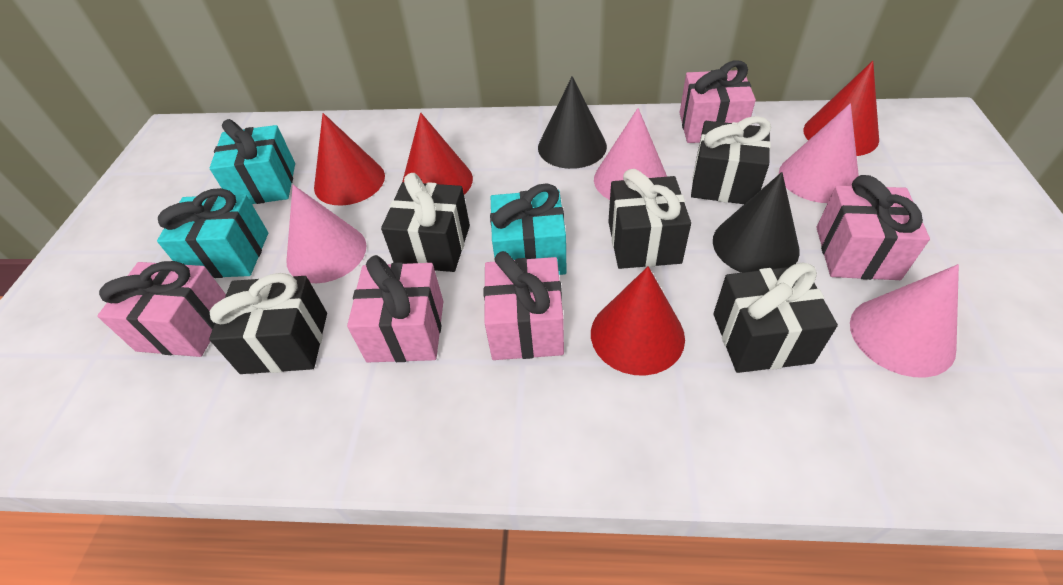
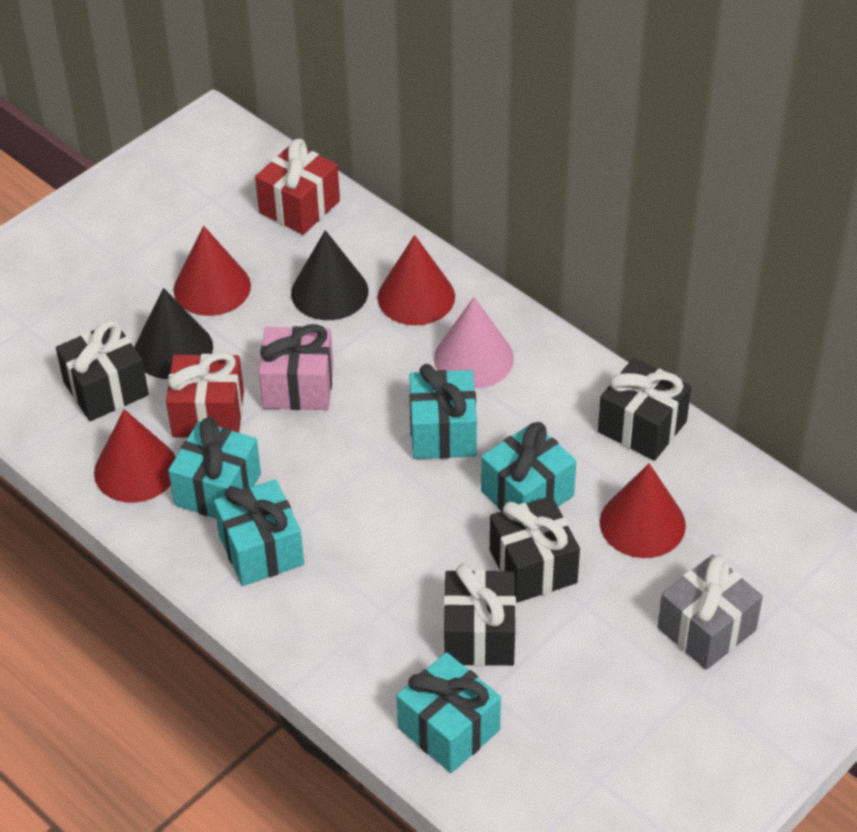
black gift: 5 -> 4
grey gift: 0 -> 1
pink cone: 4 -> 1
pink gift: 5 -> 1
red gift: 0 -> 2
turquoise gift: 3 -> 5

